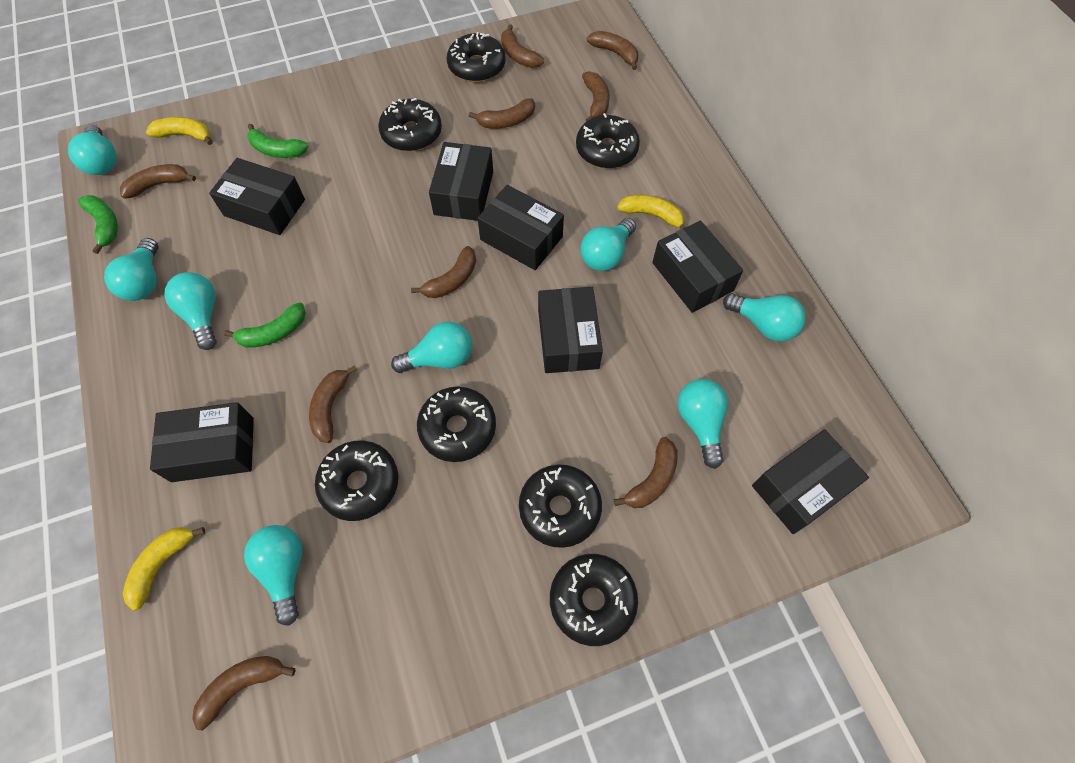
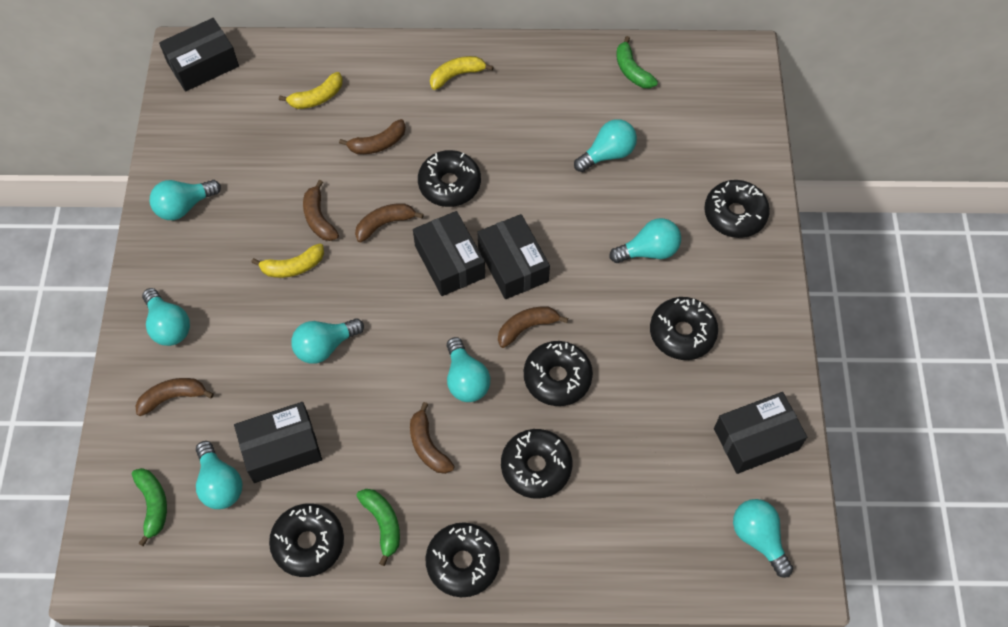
black box: 7 -> 5
brown banana: 9 -> 6

